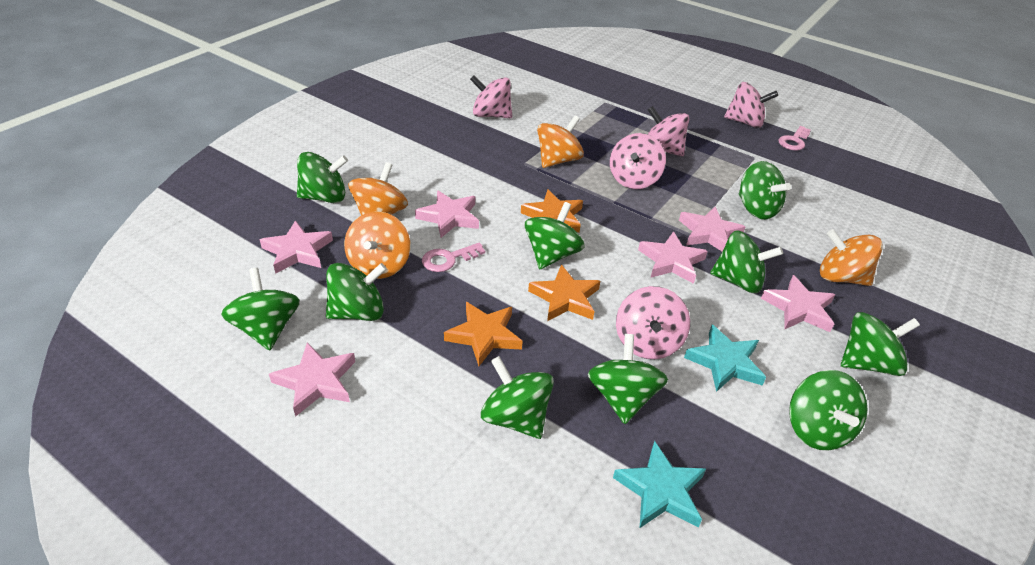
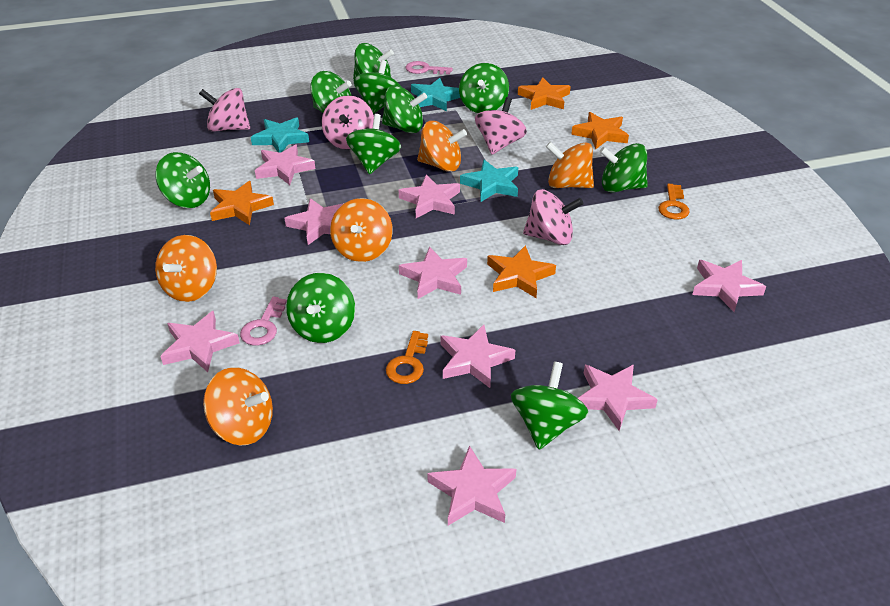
orange key: 0 -> 2
orange spinning top: 4 -> 5
orange star: 3 -> 4
pink spinning top: 5 -> 4
pink star: 6 -> 9
turquoise star: 2 -> 3

